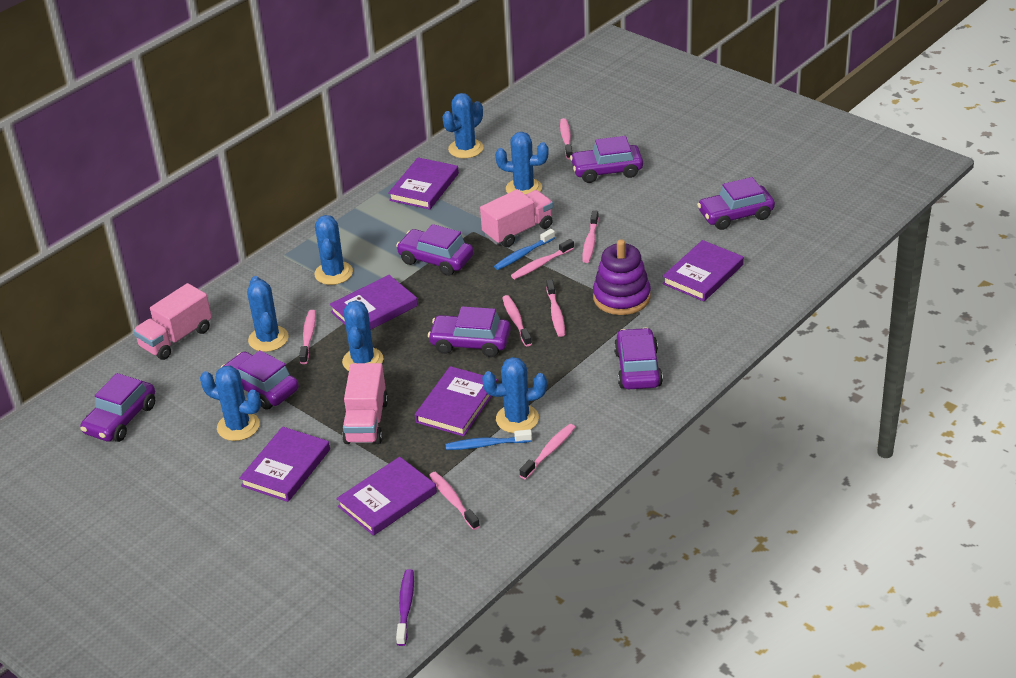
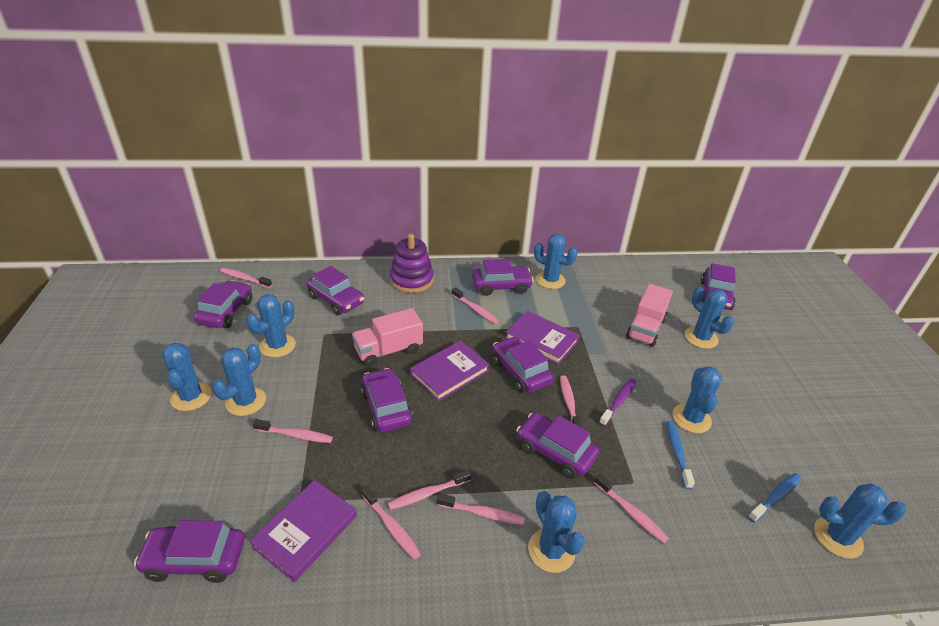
blue cactus: 7 -> 8
pink truck: 3 -> 2
purple book: 6 -> 3
purple car: 7 -> 8

